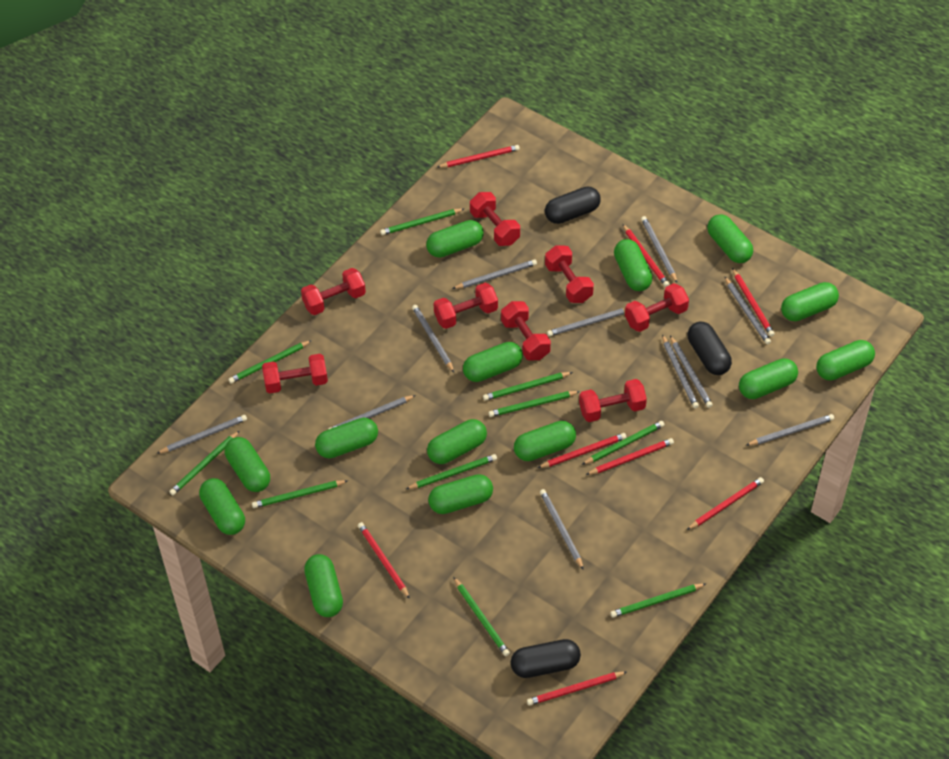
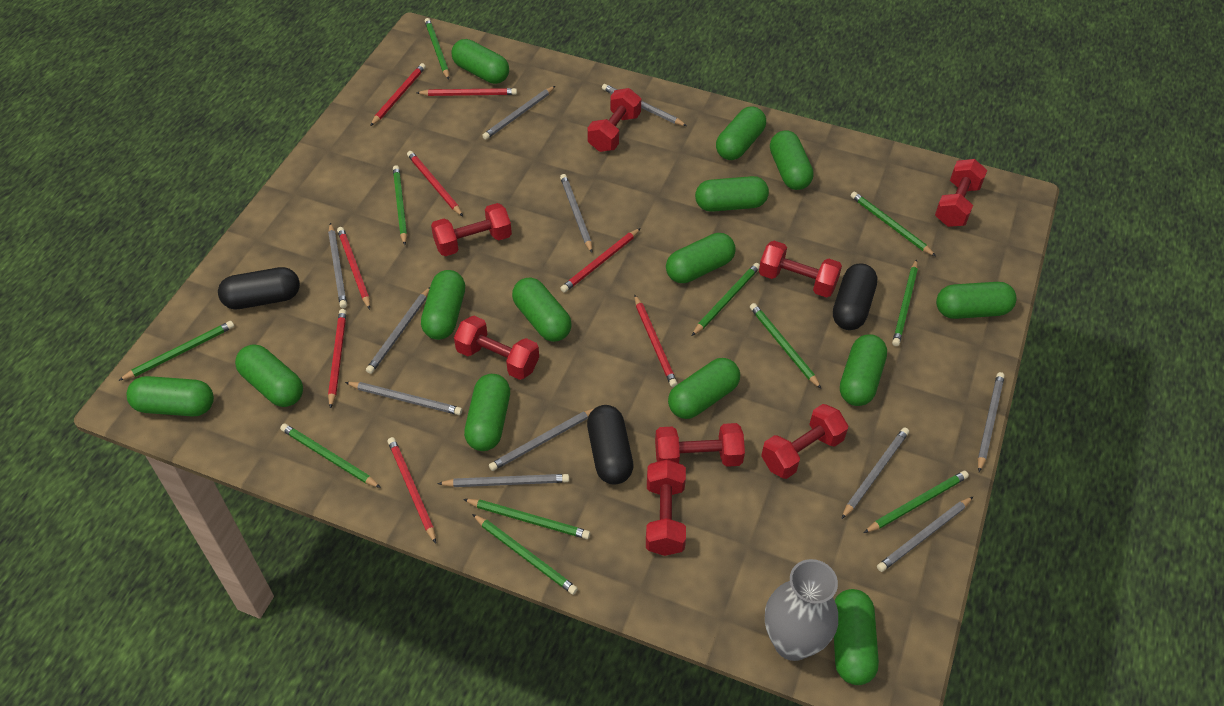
green pencil: 10 -> 11
grey vase: 0 -> 1

